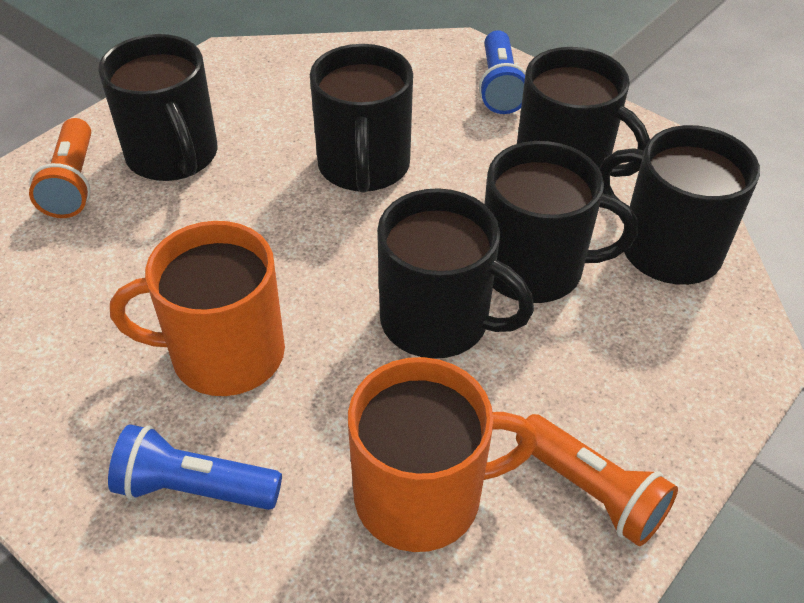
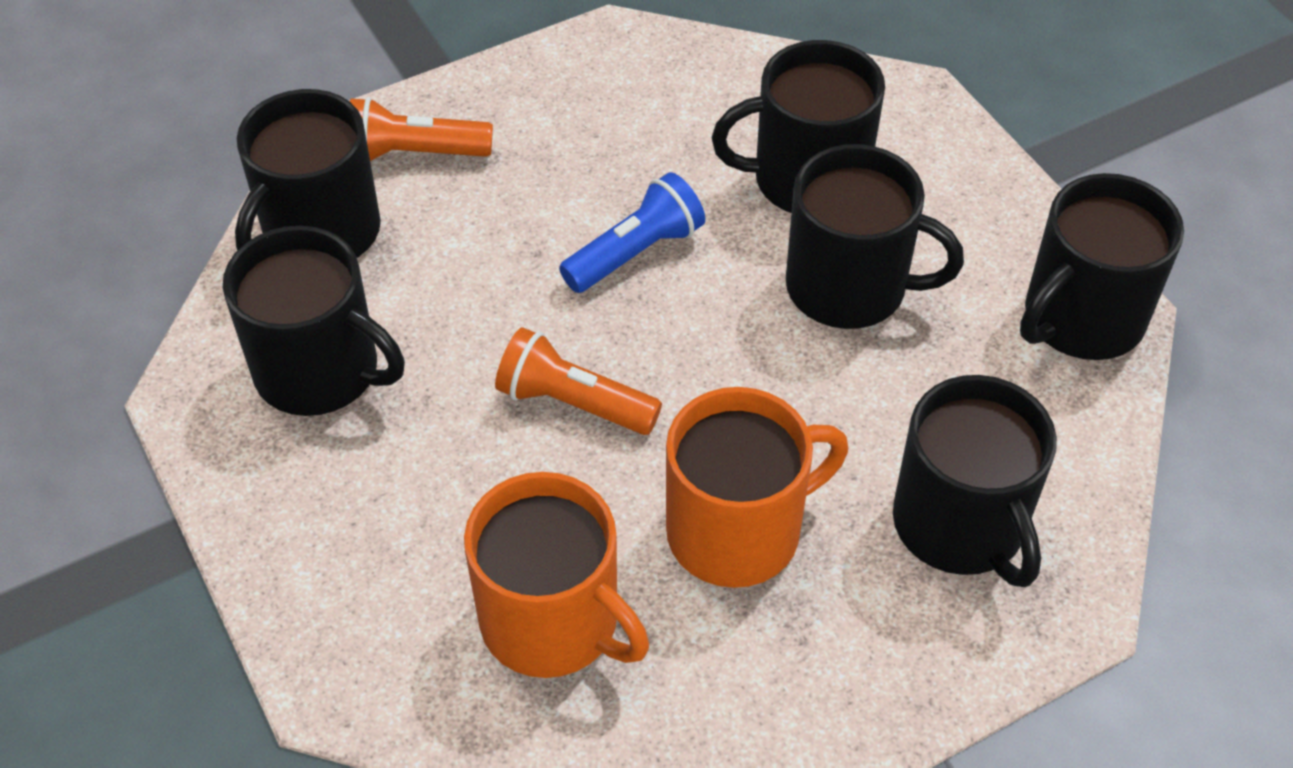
blue flashlight: 2 -> 1

